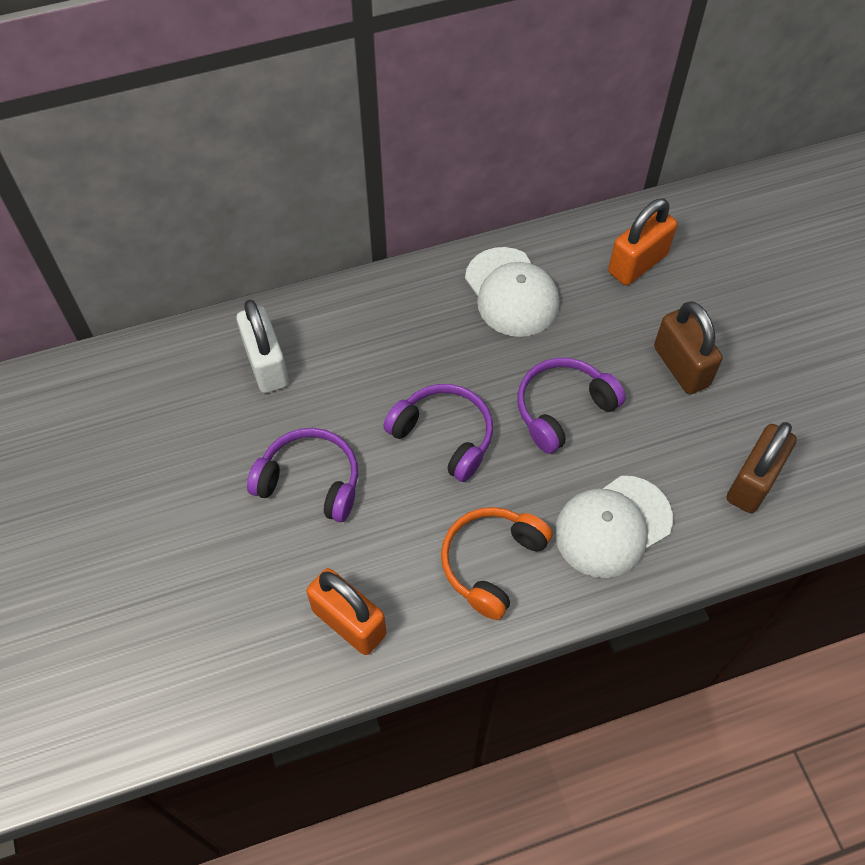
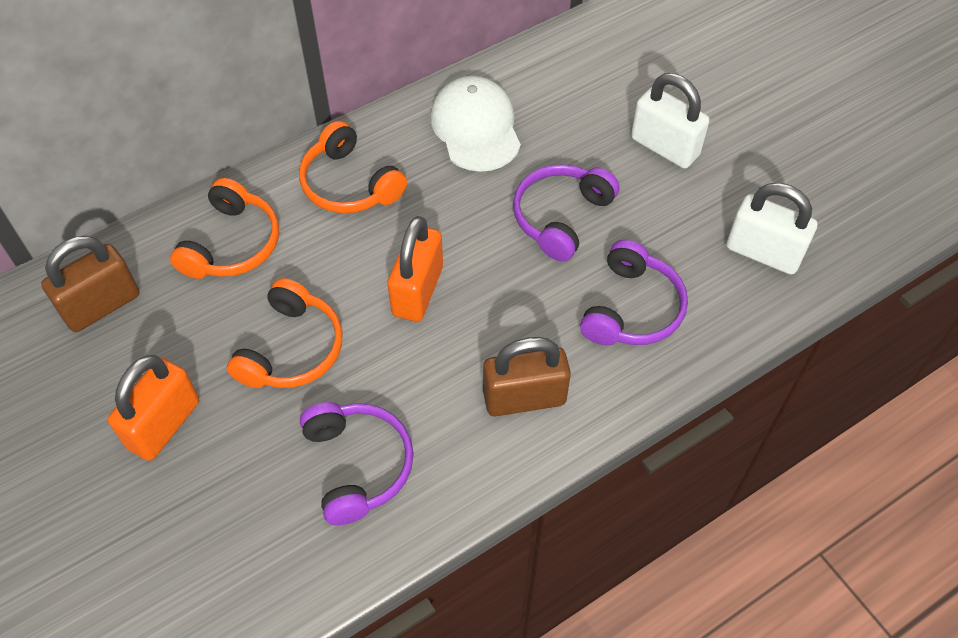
orange headphones: 1 -> 3
white cap: 2 -> 1
white padlock: 1 -> 2

